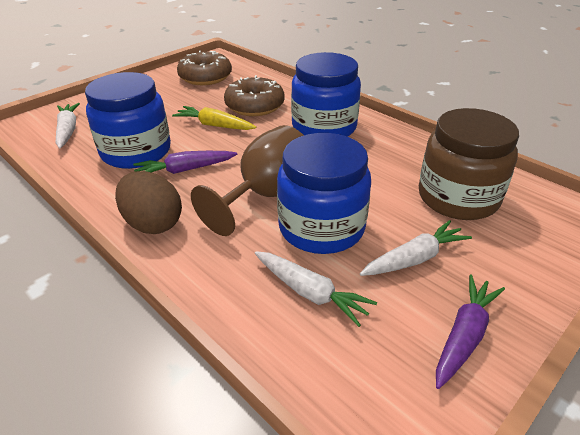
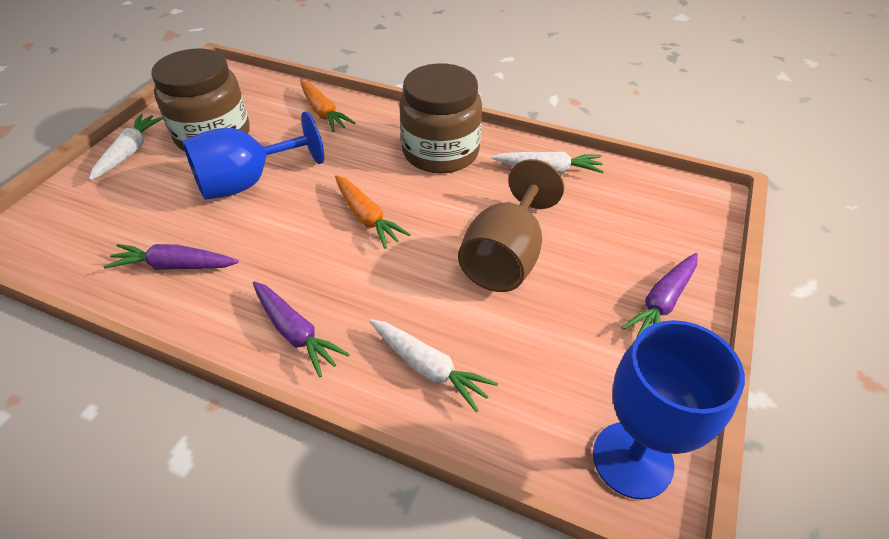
blue goblet: 0 -> 2
blue jar: 3 -> 0
brown donut: 2 -> 0
brown egg: 1 -> 0
brown jar: 1 -> 2
orange carrot: 0 -> 2
purple carrot: 2 -> 3
yellow carrot: 1 -> 0

